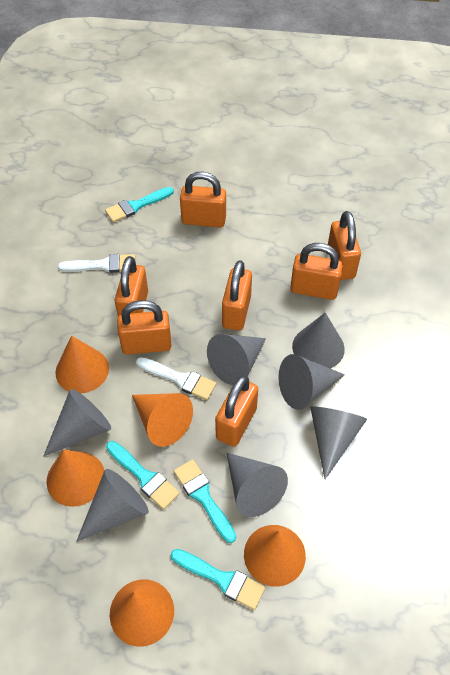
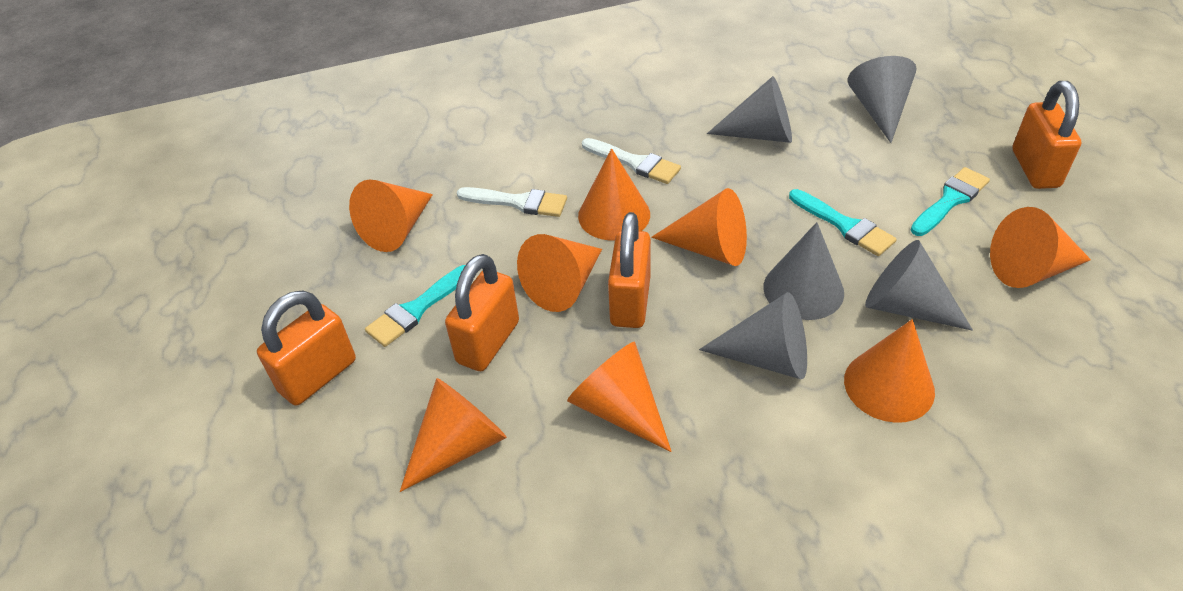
grey cone: 7 -> 5
orange cone: 5 -> 8
orange padlock: 7 -> 4
turquoise brush: 4 -> 3

